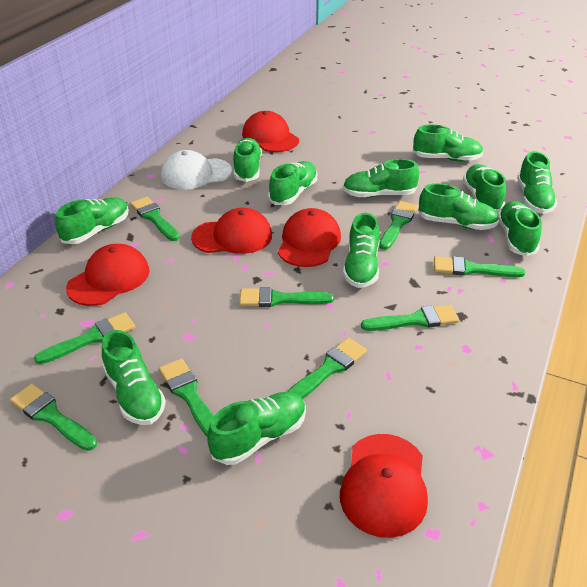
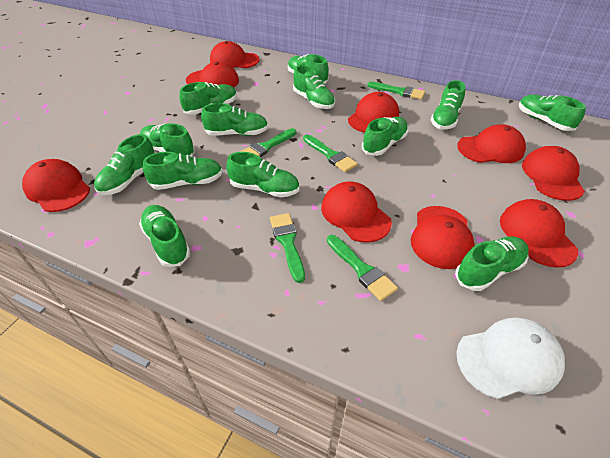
green brush: 9 -> 5
green shoe: 12 -> 13
red cap: 5 -> 9

